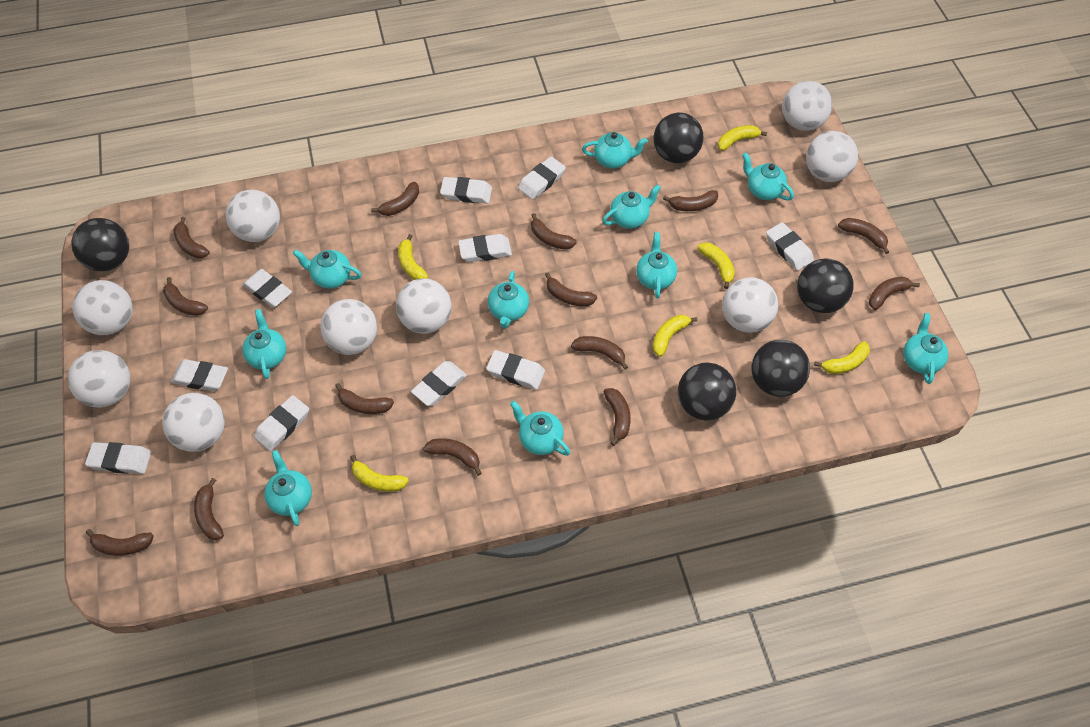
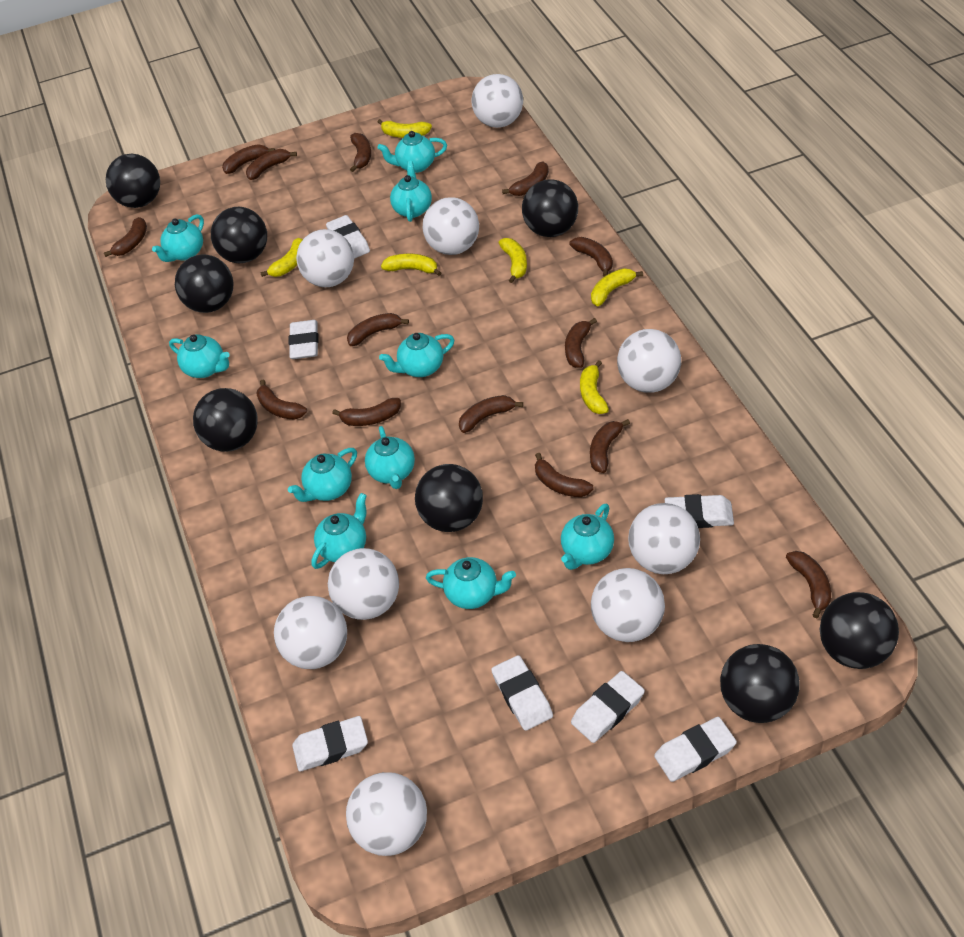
black ball: 5 -> 8
white eraser: 10 -> 7

